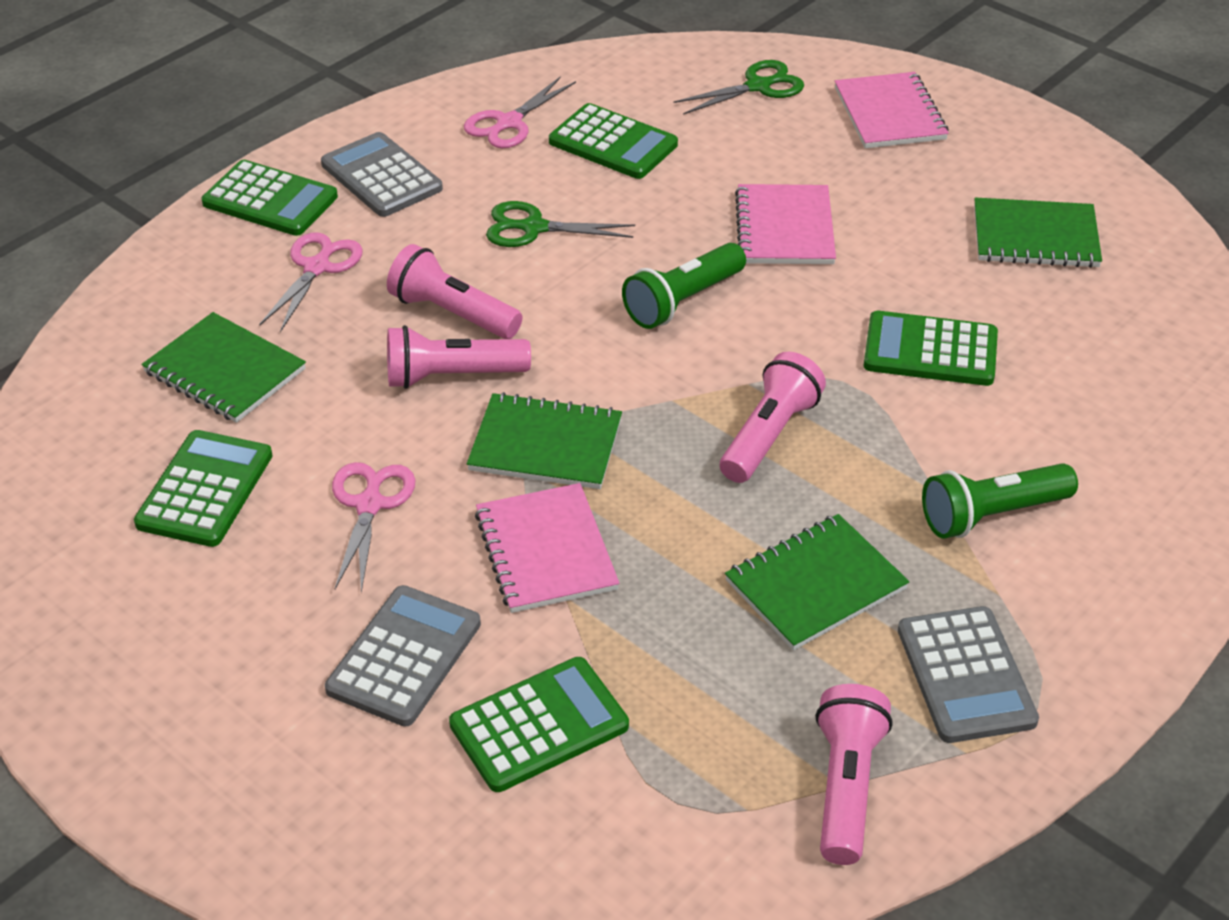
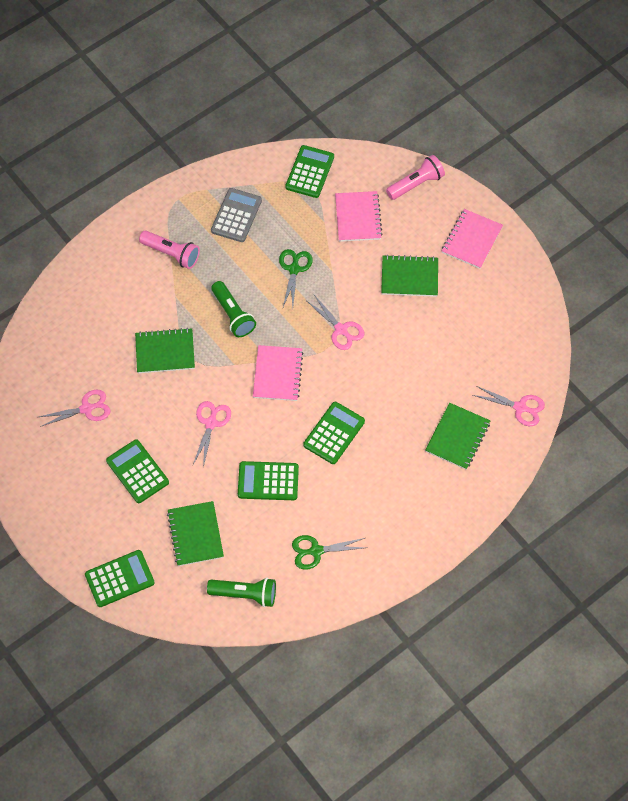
grey calculator: 3 -> 1
pink flashlight: 4 -> 2
pink scissors: 3 -> 4

